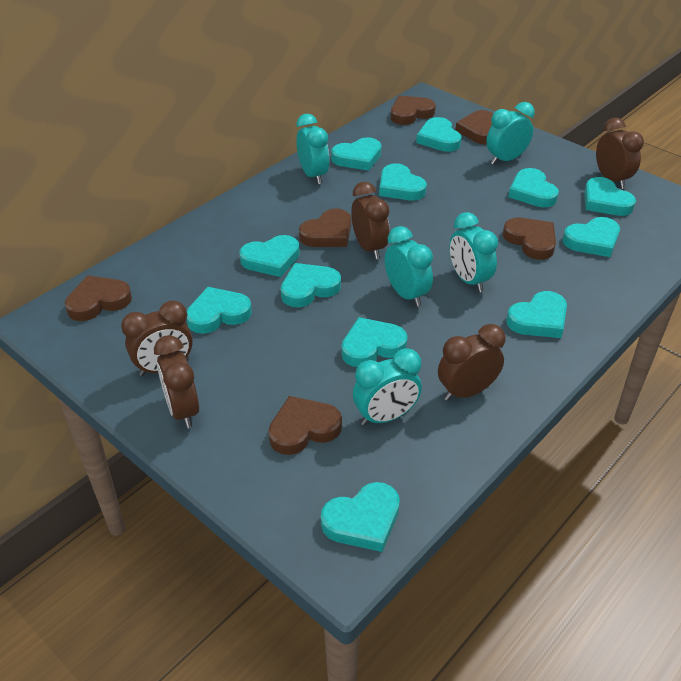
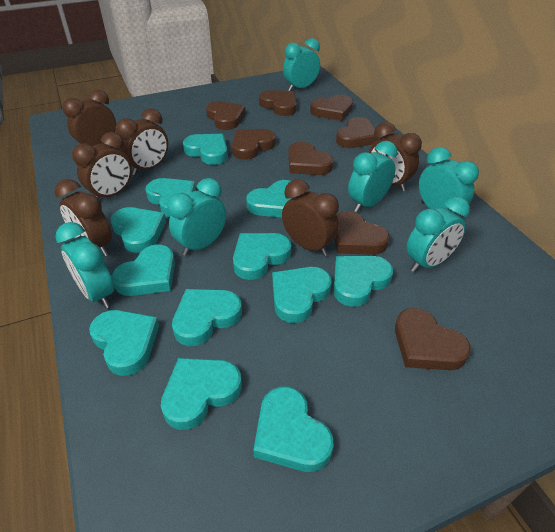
brown clock: 5 -> 6
brown heart: 6 -> 8
turquoise clock: 5 -> 6

